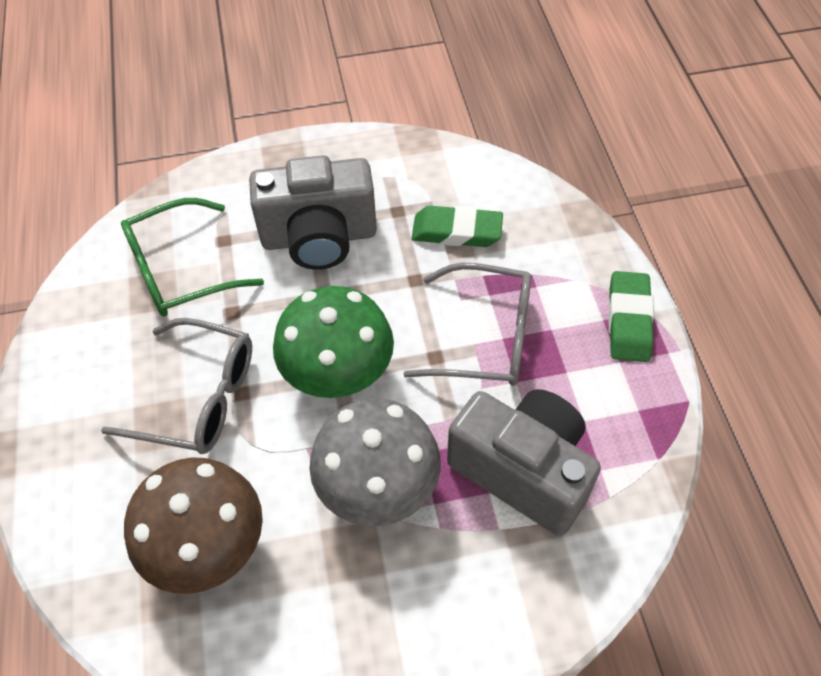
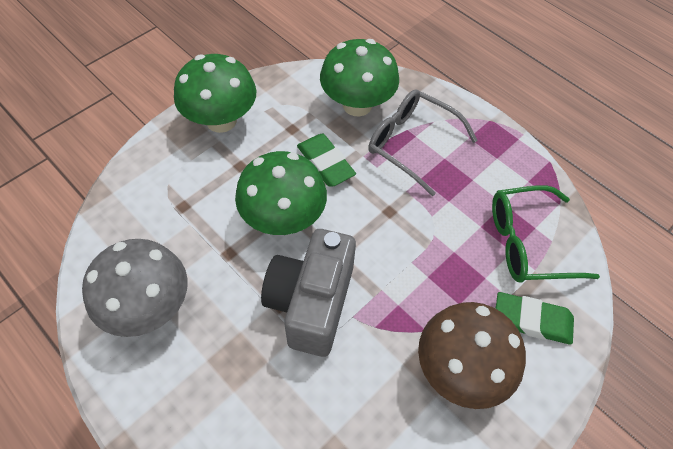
green mushroom: 1 -> 3
grey camera: 2 -> 1
grey glasses: 2 -> 1

